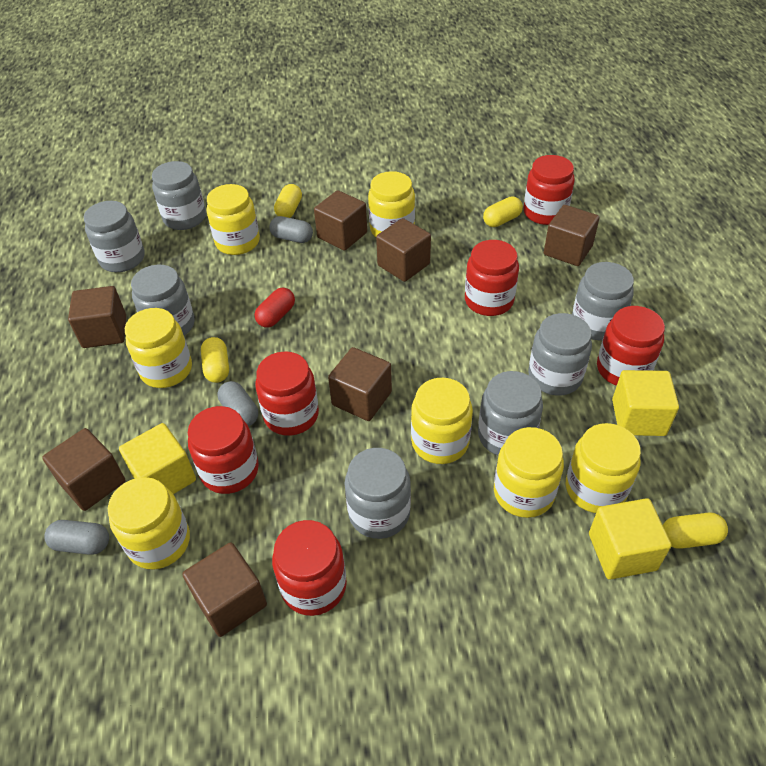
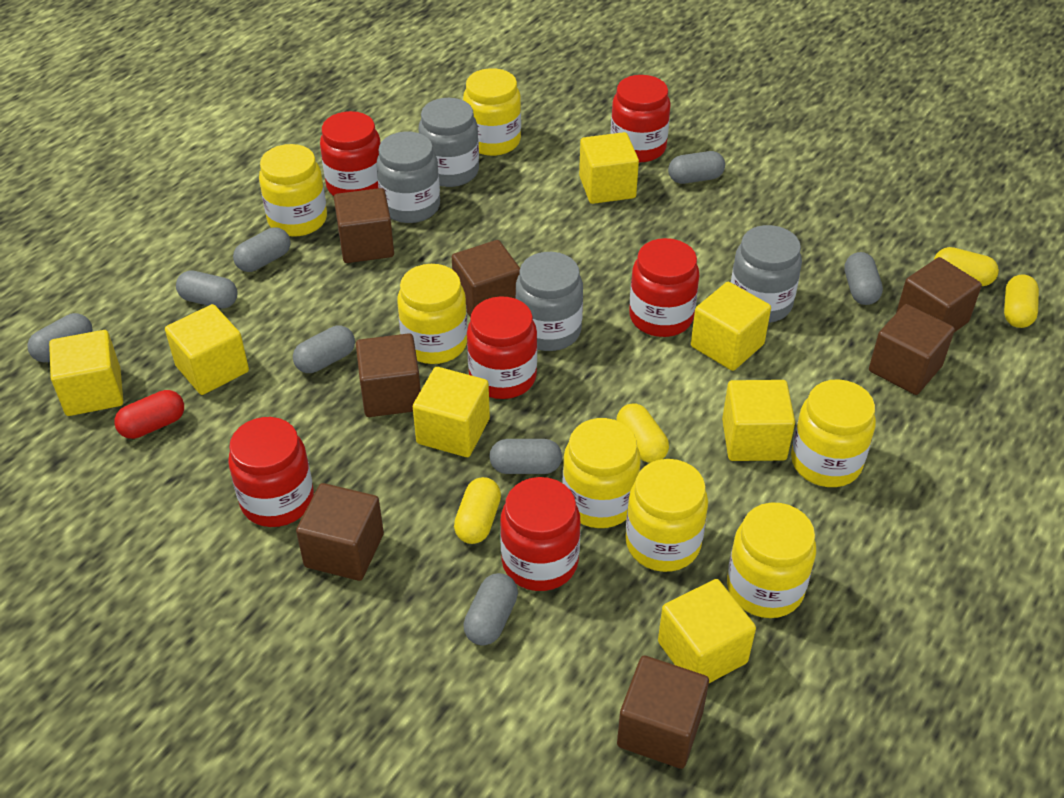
grey capsule: 3 -> 8
grey jar: 7 -> 4
yellow cube: 3 -> 7

